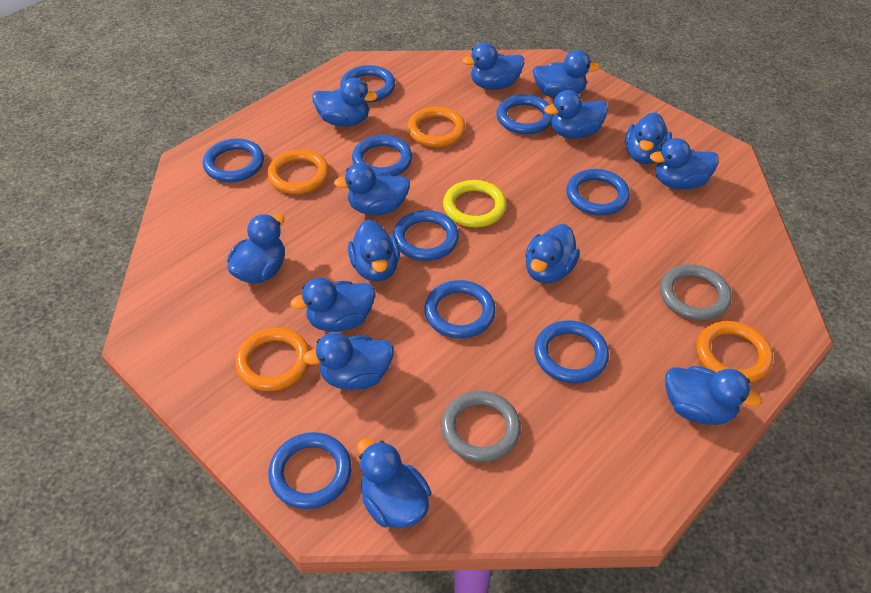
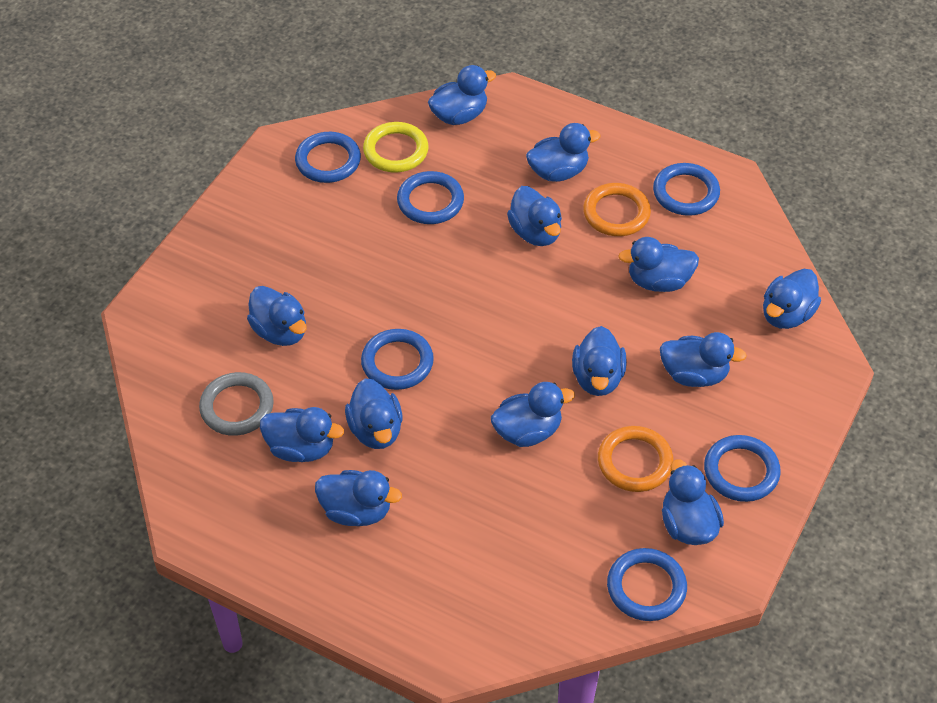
blue duck: 14 -> 13
blue ring: 9 -> 6
grey ring: 2 -> 1
orange ring: 4 -> 2

